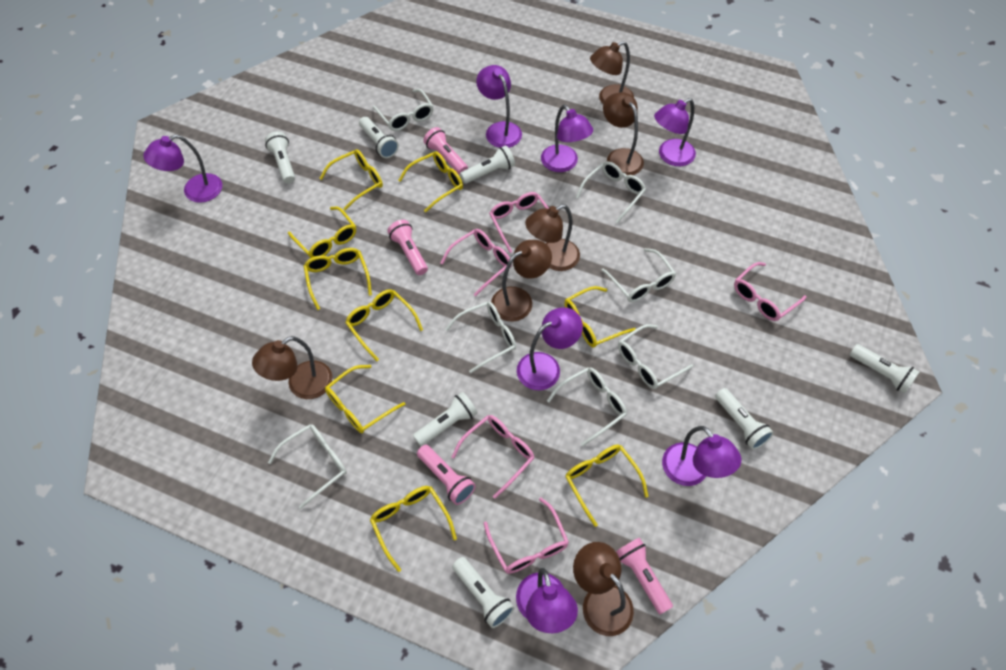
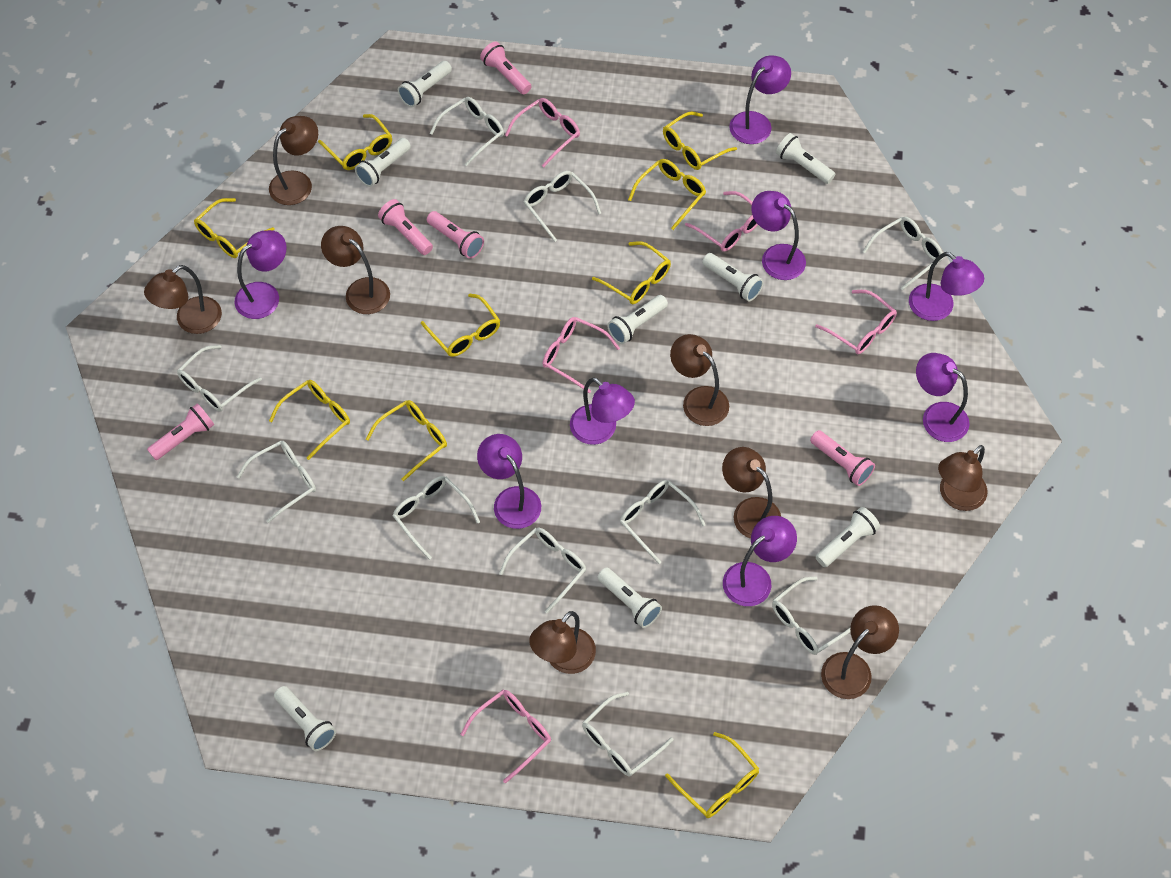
brown lamp: 6 -> 8
pink flashlight: 4 -> 5
purple lamp: 7 -> 8
white flashlight: 7 -> 8
white glasses: 7 -> 10

